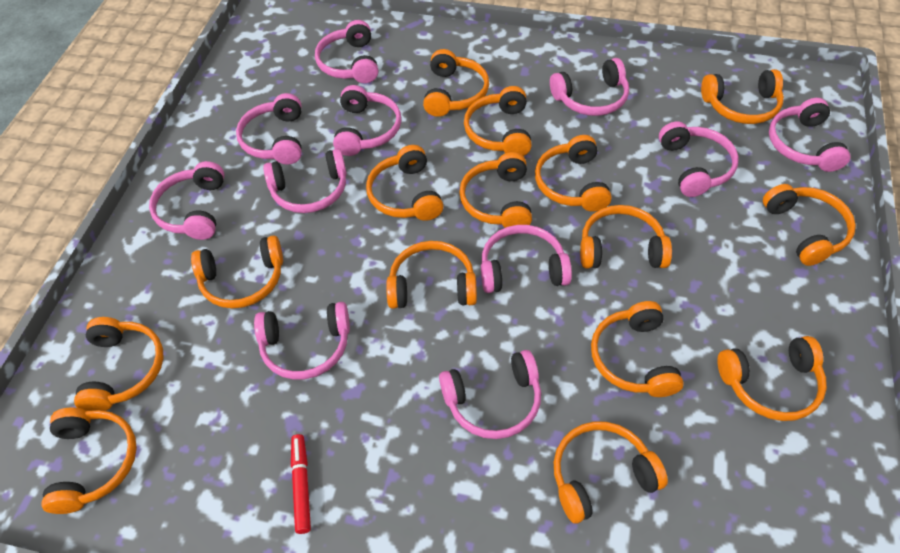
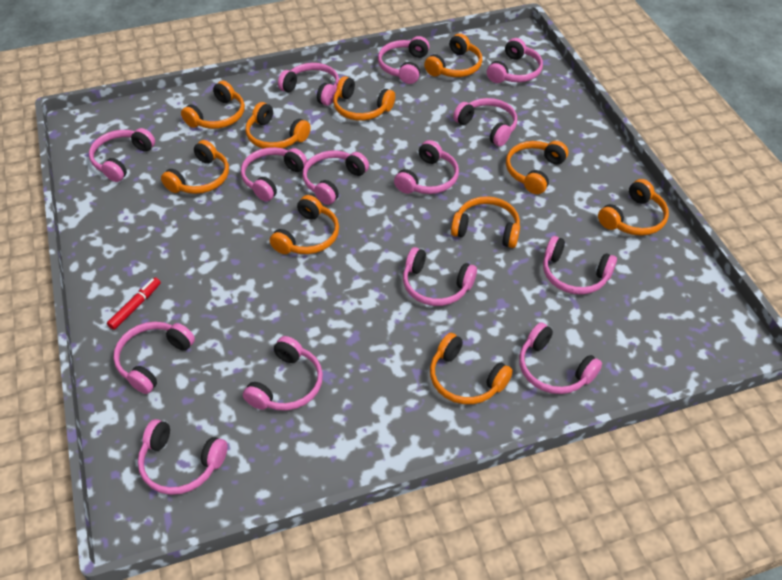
orange headphones: 15 -> 10
pink headphones: 11 -> 14

